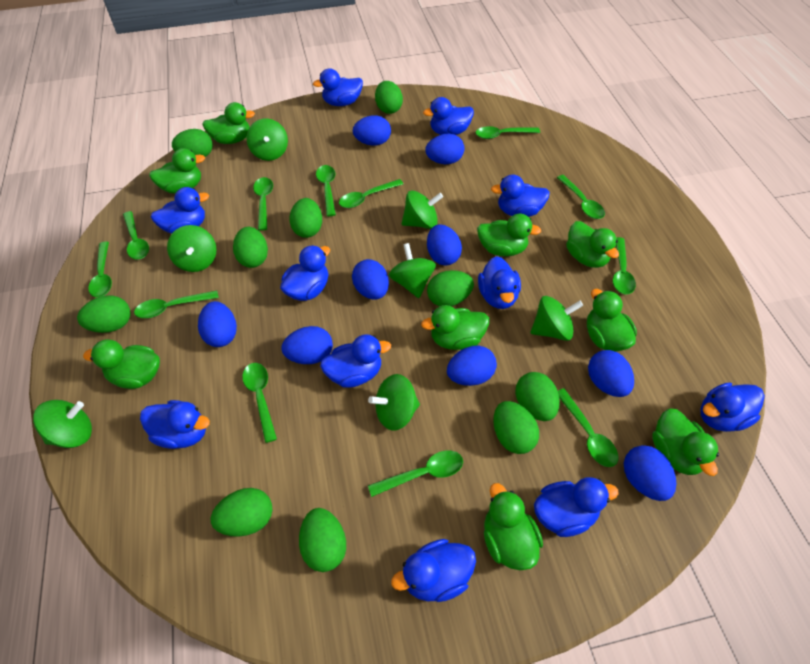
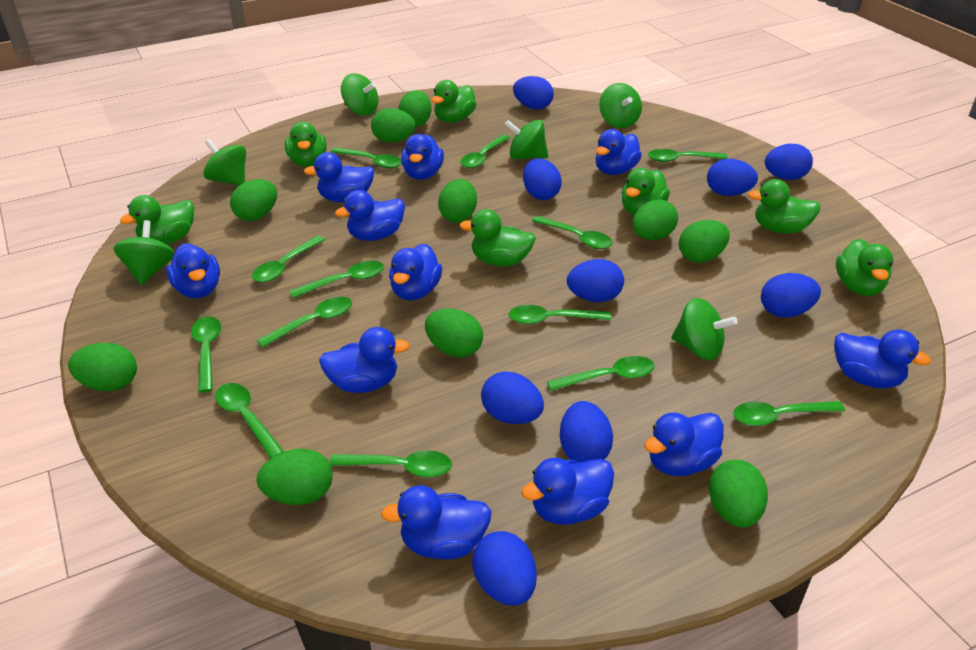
green duck: 9 -> 7
green spinning top: 7 -> 6
green spoon: 12 -> 13

